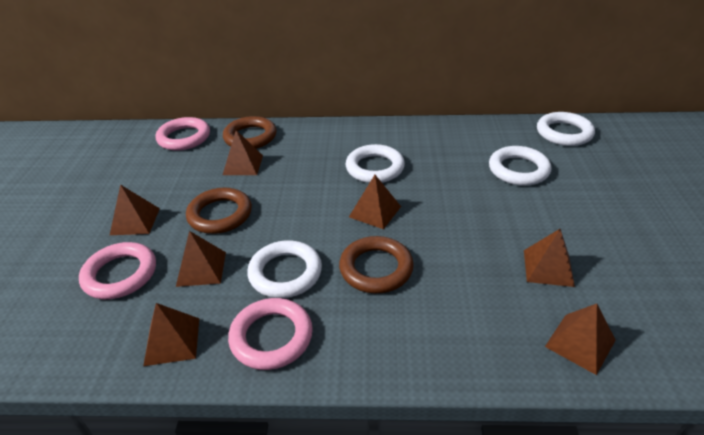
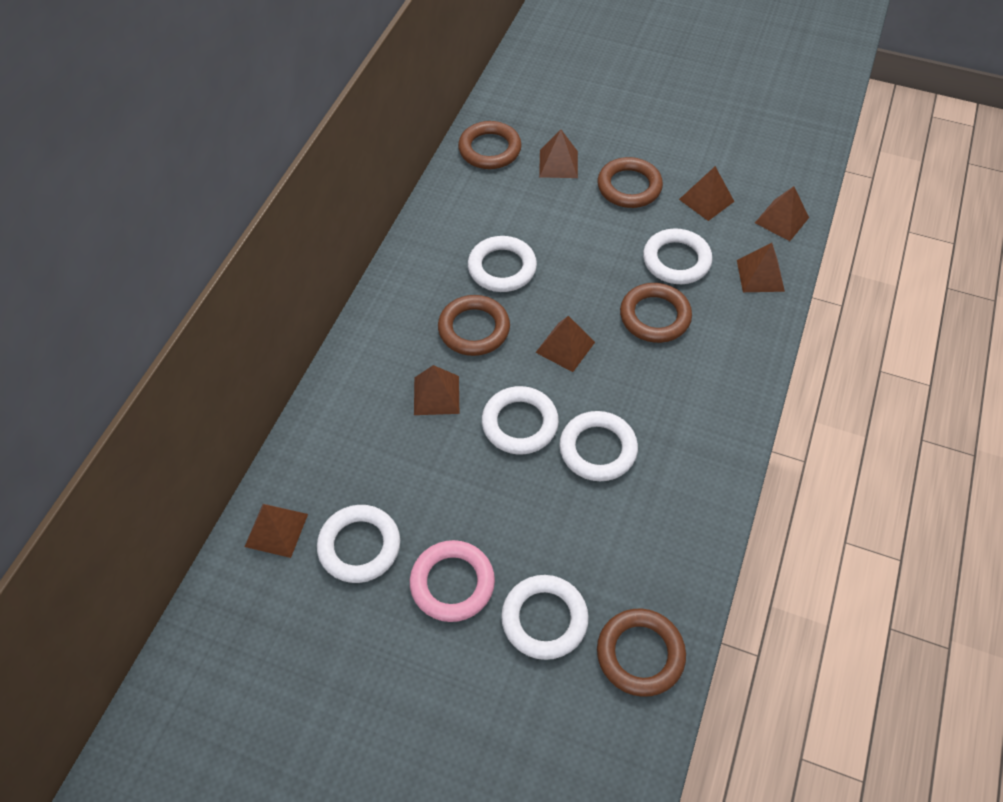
brown ring: 3 -> 5
pink ring: 3 -> 1
white ring: 4 -> 6

